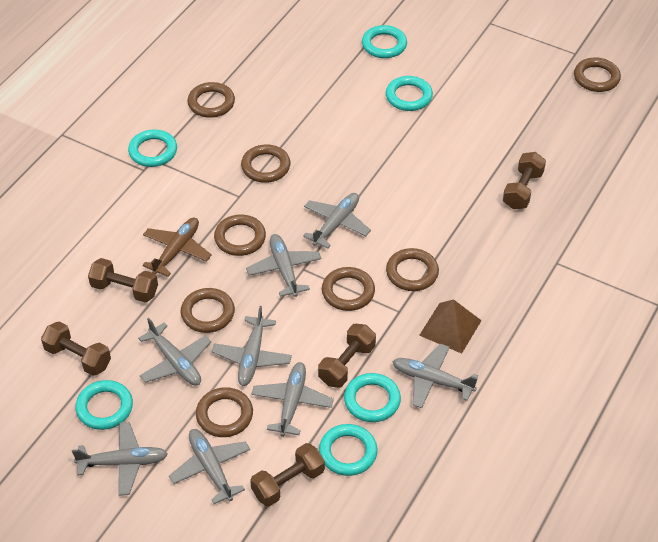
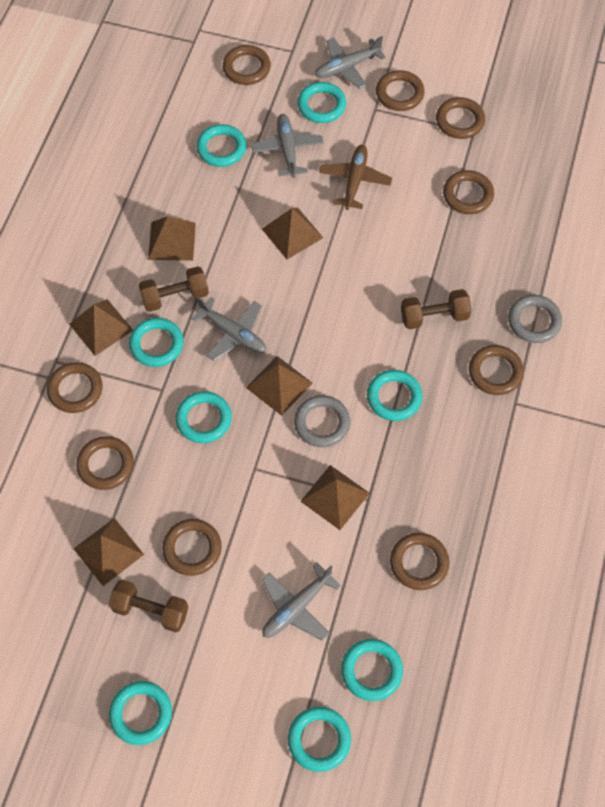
brown dumbbell: 5 -> 3
brown pyramid: 1 -> 6
brown ring: 8 -> 9
grey plane: 8 -> 4
grey ring: 0 -> 2
turquoise ring: 6 -> 8

